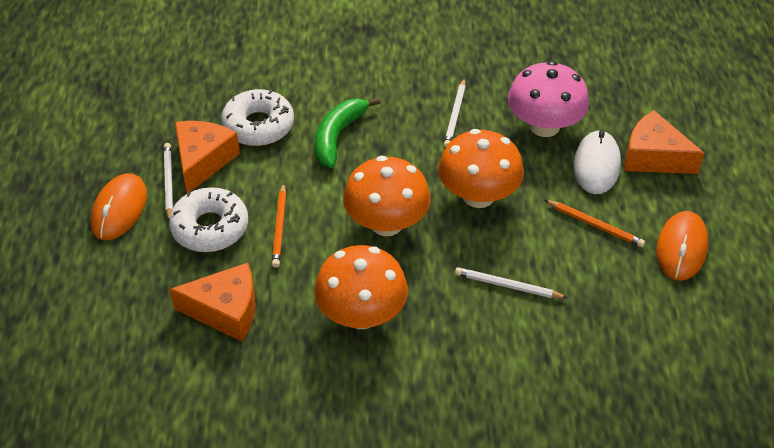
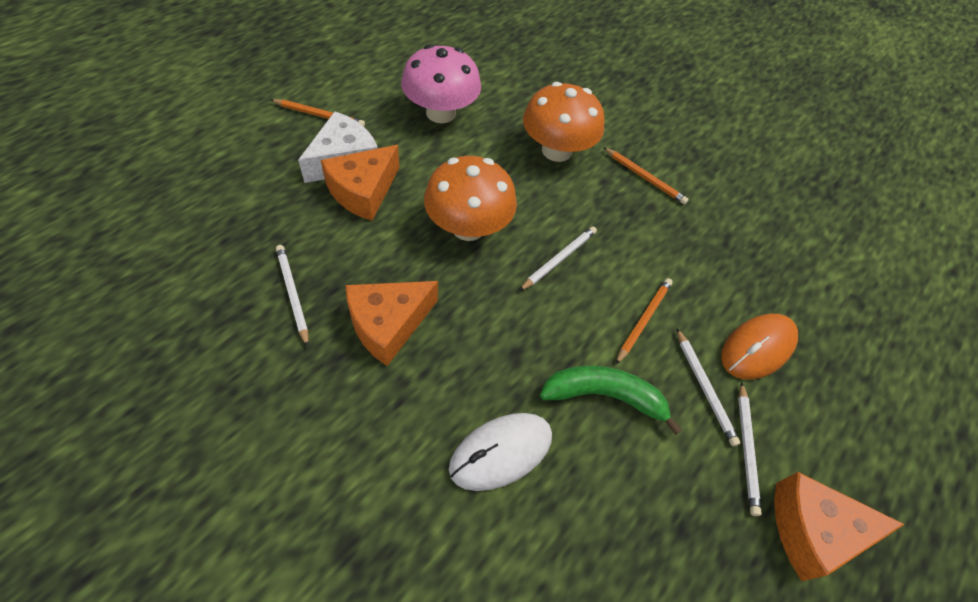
orange mouse: 2 -> 1
orange mushroom: 3 -> 2
orange pencil: 2 -> 3
white cheese: 0 -> 1
white donut: 2 -> 0
white pencil: 3 -> 4

